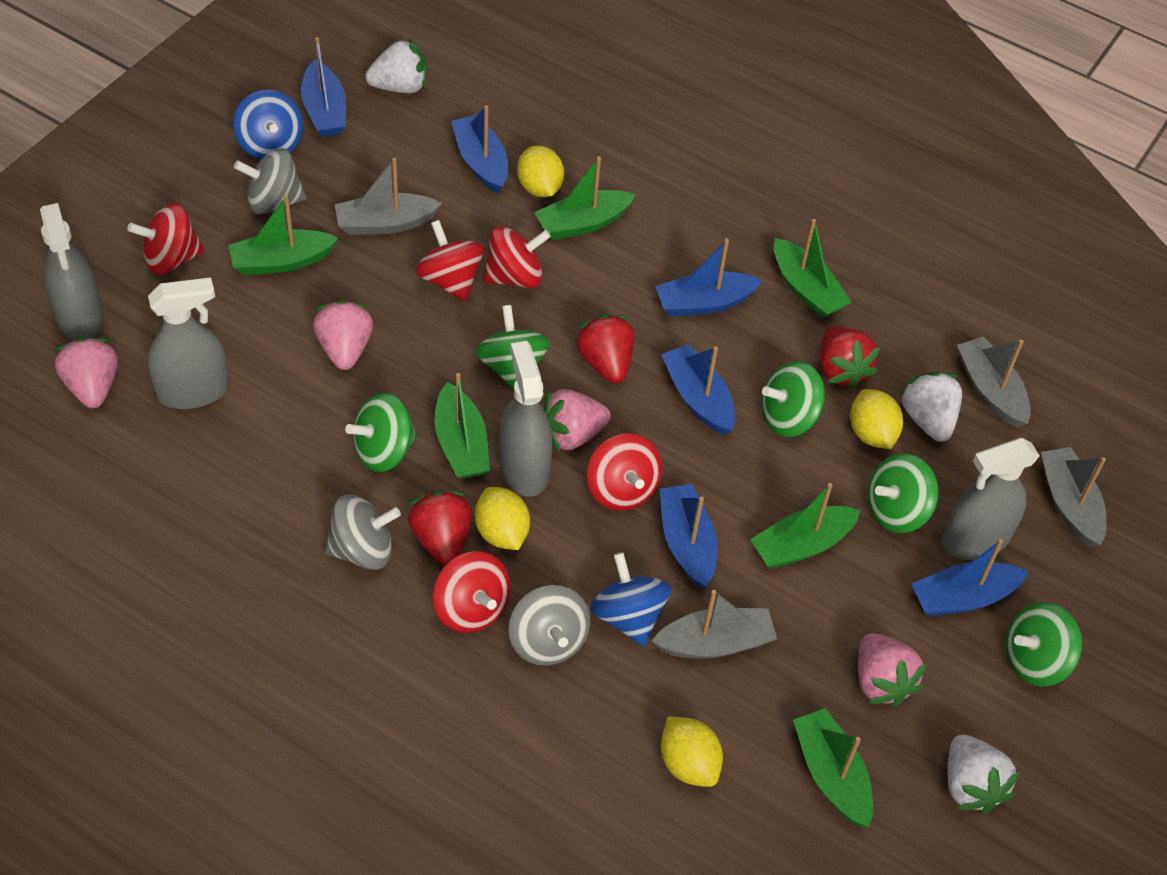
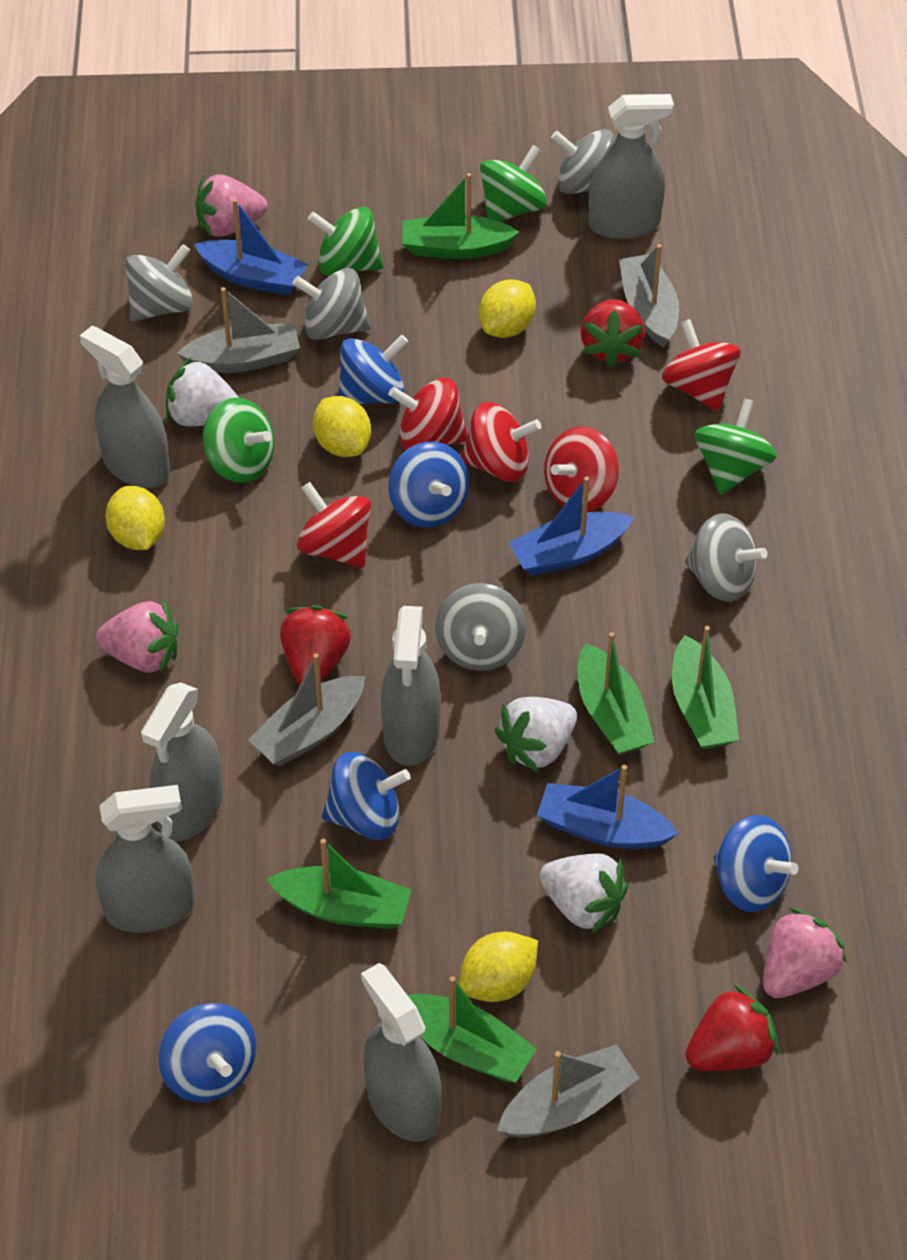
blue boat: 6 -> 3
blue spinning top: 2 -> 5
green boat: 6 -> 5
green spinning top: 5 -> 4
grey spinning top: 3 -> 5
grey spray bottle: 4 -> 6
pink strawberry: 4 -> 3

